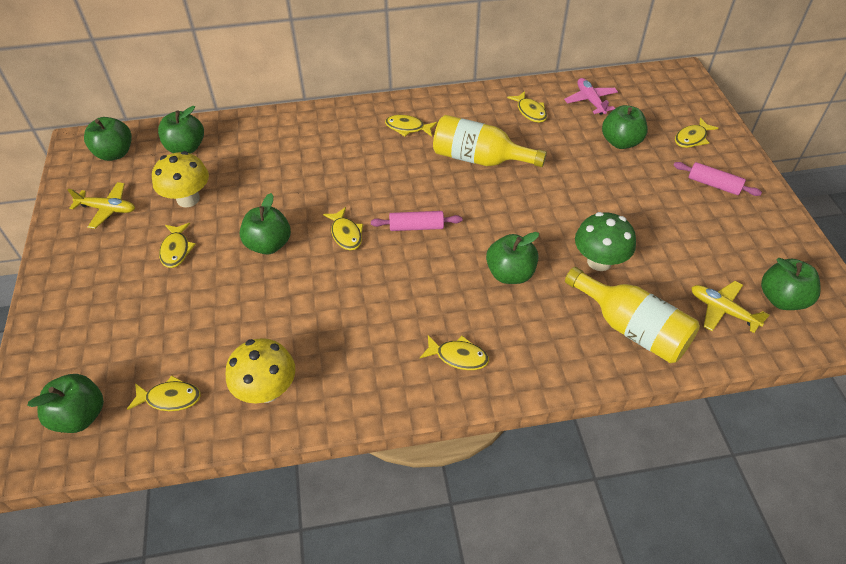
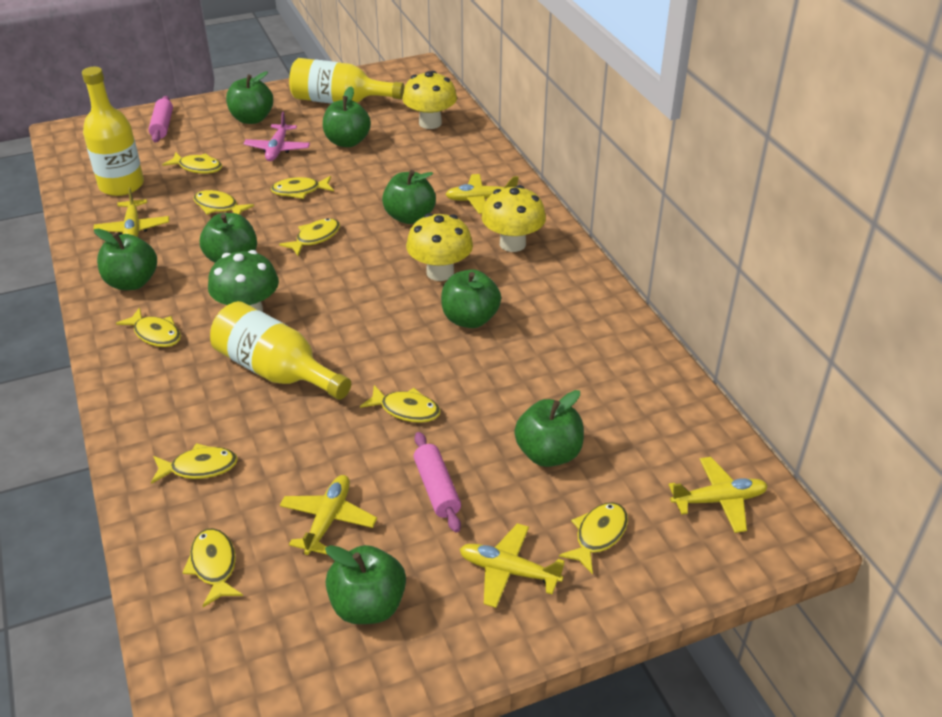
green apple: 7 -> 8
yellow bottle: 2 -> 3
yellow fish: 7 -> 9
yellow mushroom: 2 -> 3
yellow plane: 2 -> 5

